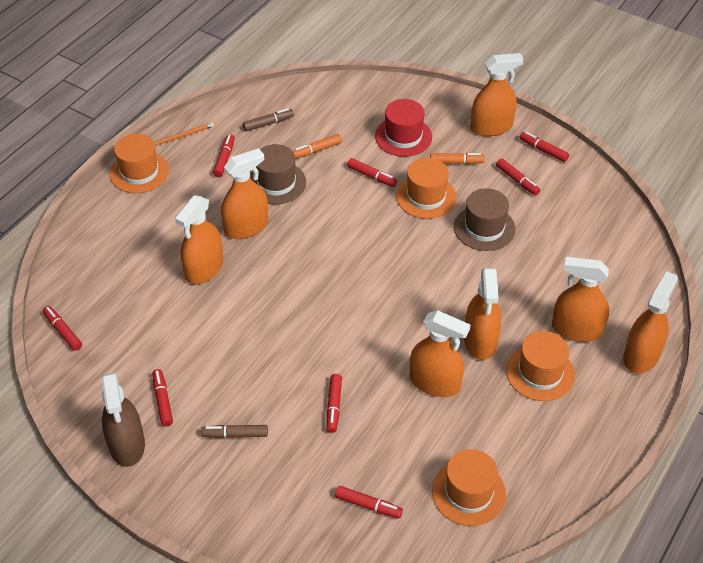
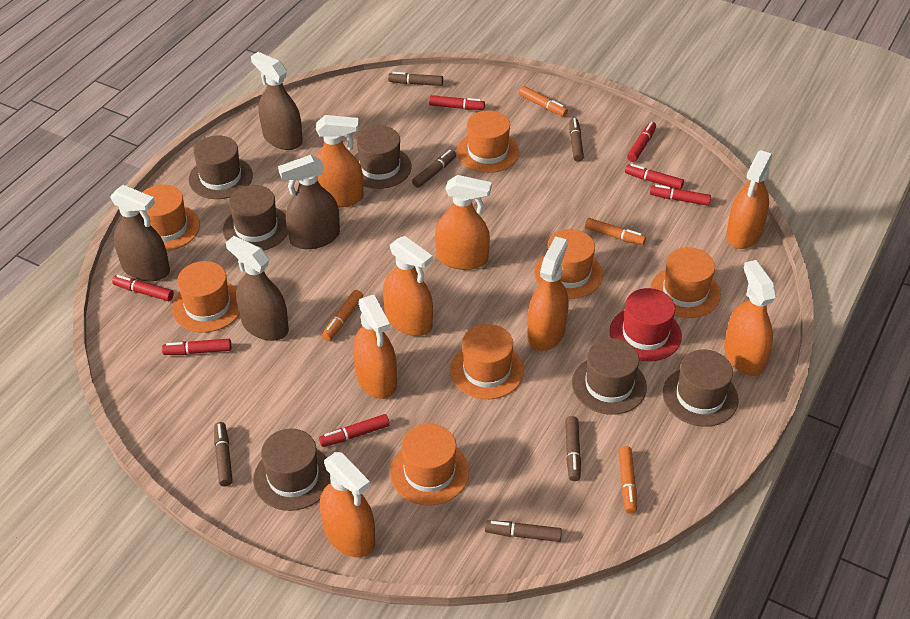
brown hat: 2 -> 6
brown marker: 2 -> 6
brown spray bottle: 1 -> 4
orange hat: 4 -> 7
orange marker: 2 -> 4
orange pencil: 1 -> 0
orange spray bottle: 7 -> 8
red marker: 8 -> 7

